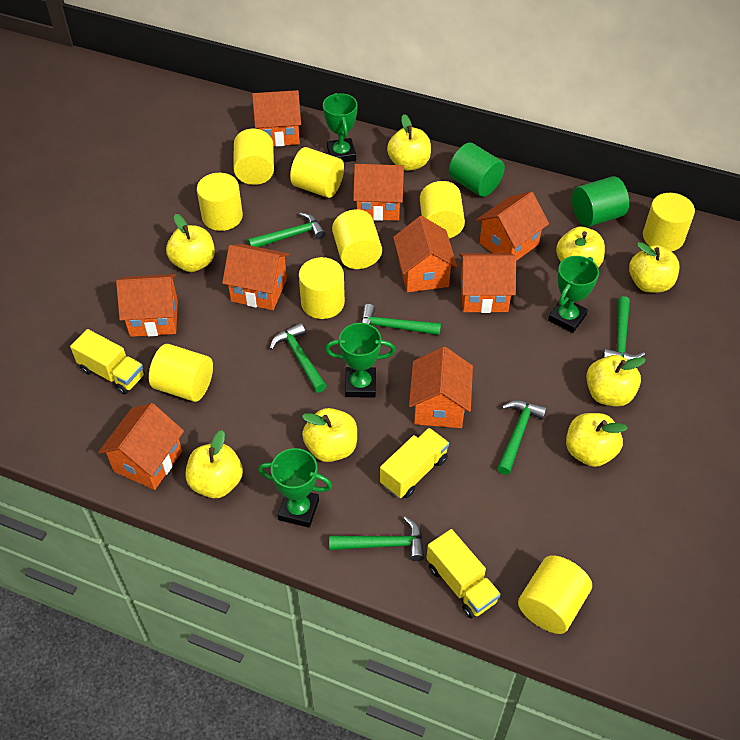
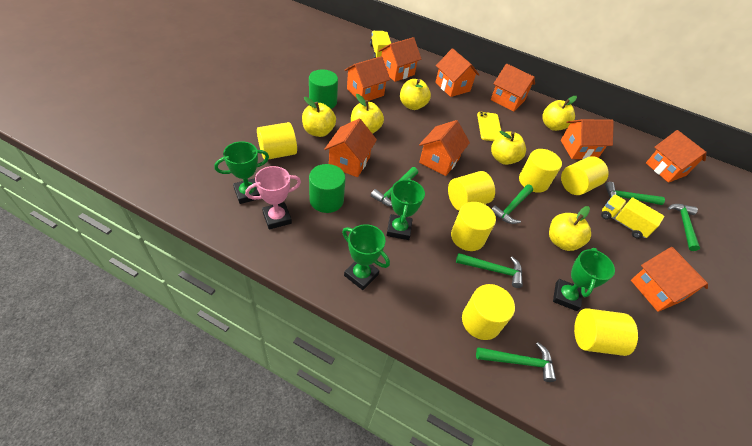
pink trophy: 0 -> 1
yellow apple: 8 -> 6
yellow cylinder: 9 -> 7
yellow phone: 0 -> 1
yellow truck: 3 -> 2

